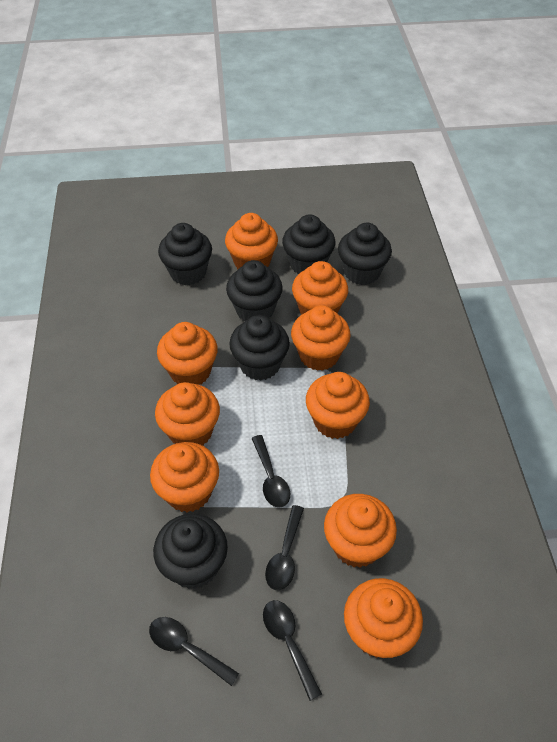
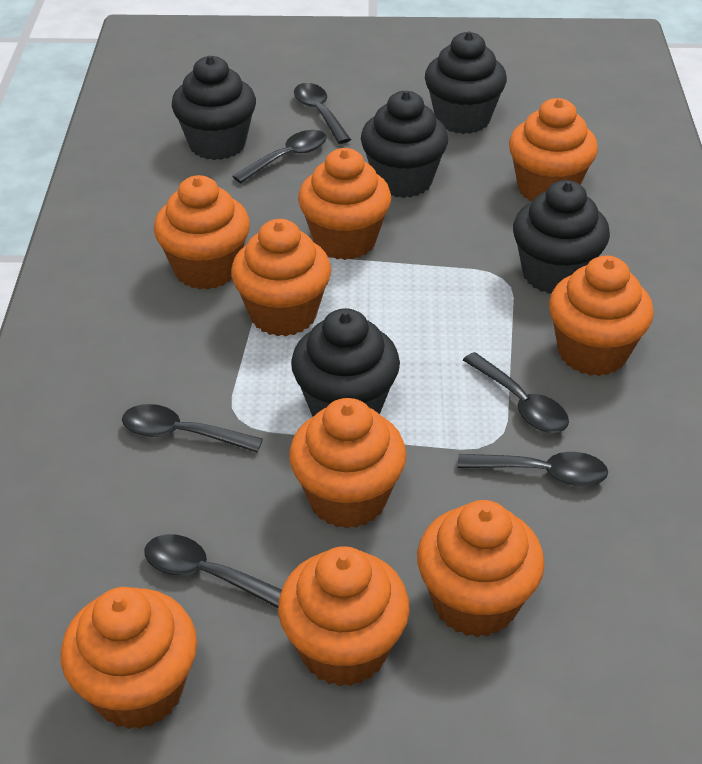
black cupcake: 6 -> 5
black spoon: 4 -> 6

